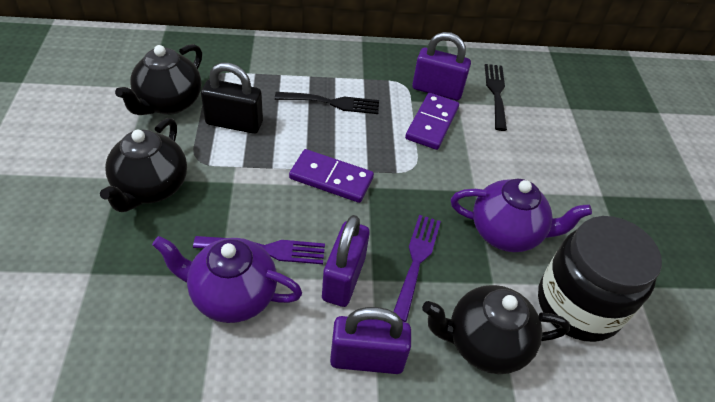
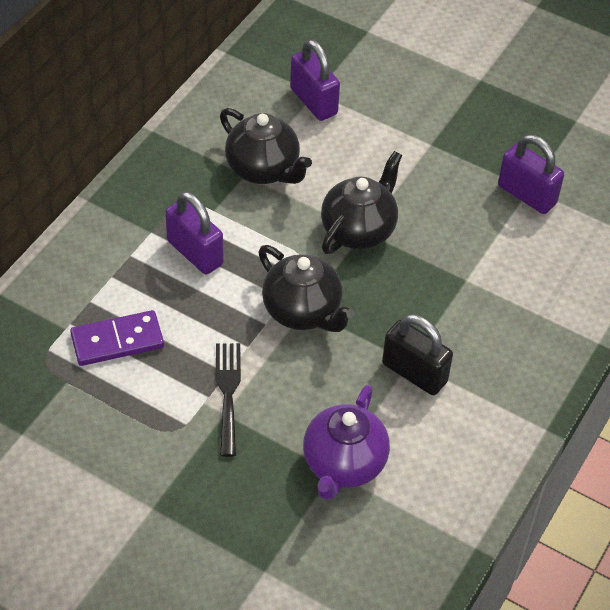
black fork: 2 -> 1
black jar: 1 -> 0
purple domino: 2 -> 1
purple fork: 2 -> 0
purple teapot: 2 -> 1

